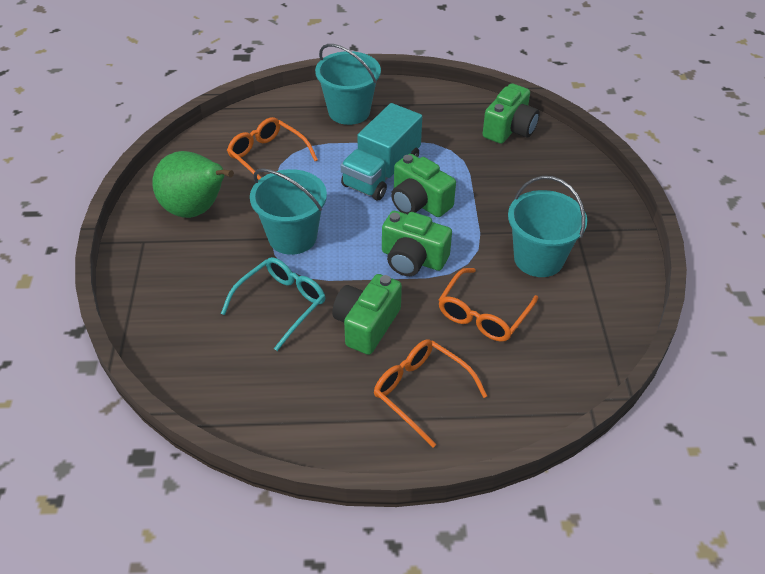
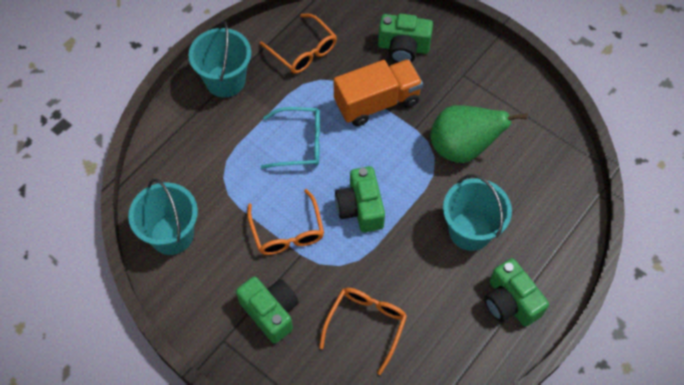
orange truck: 0 -> 1
turquoise truck: 1 -> 0

